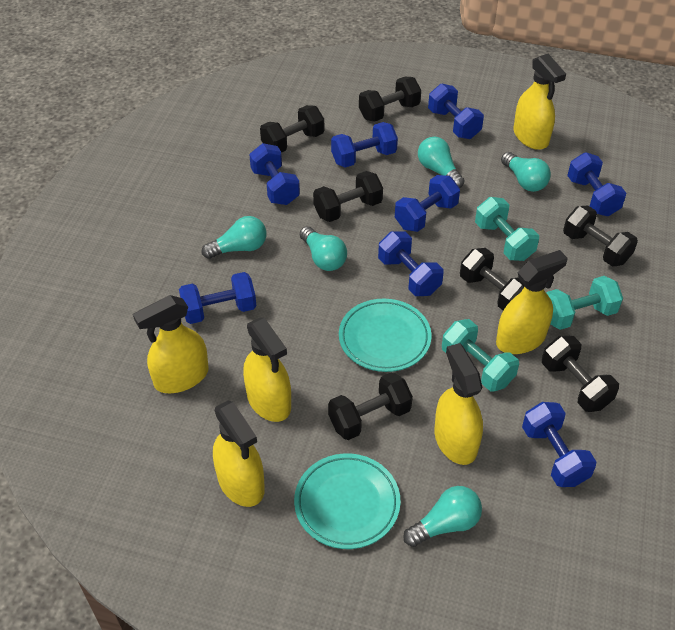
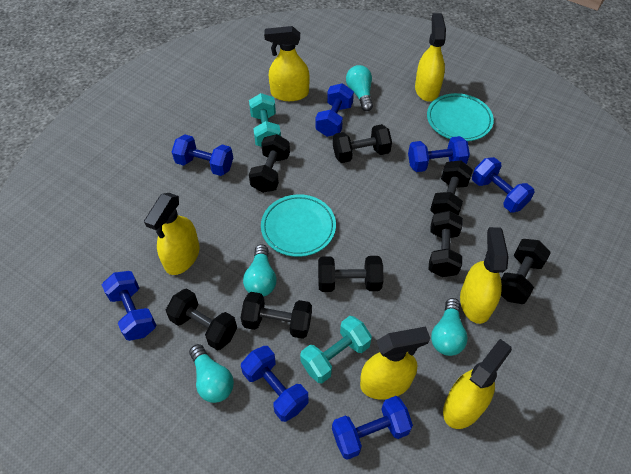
black dumbbell: 7 -> 8
blue dumbbell: 8 -> 7
turquoise dumbbell: 3 -> 2
turquoise light bulb: 5 -> 4

